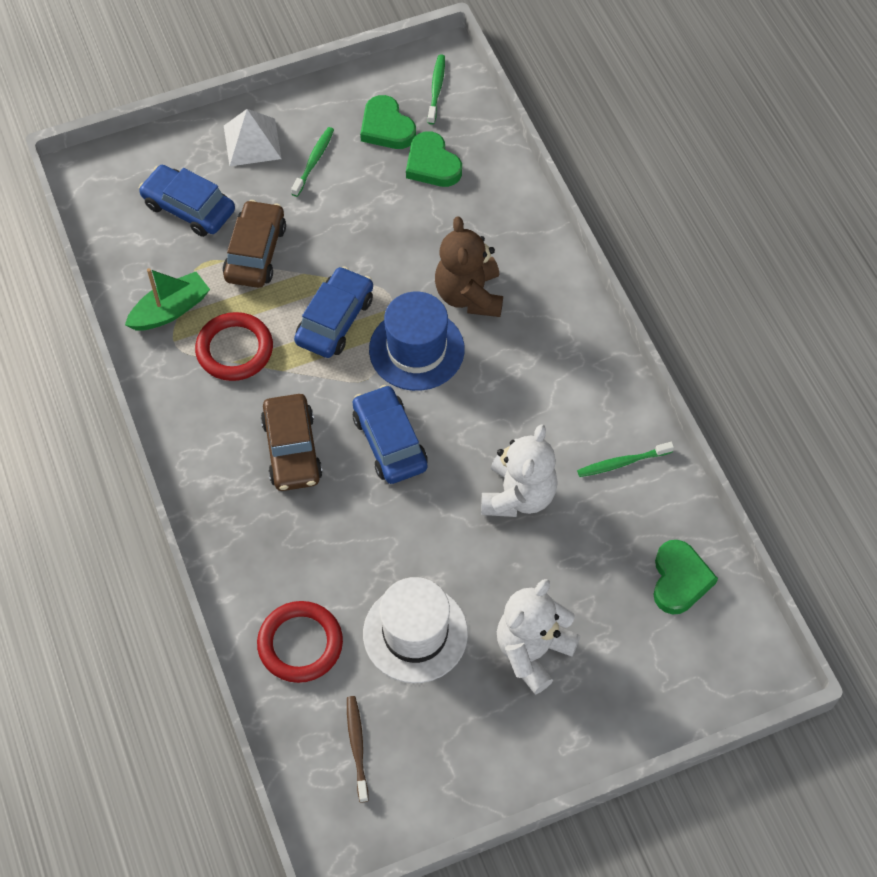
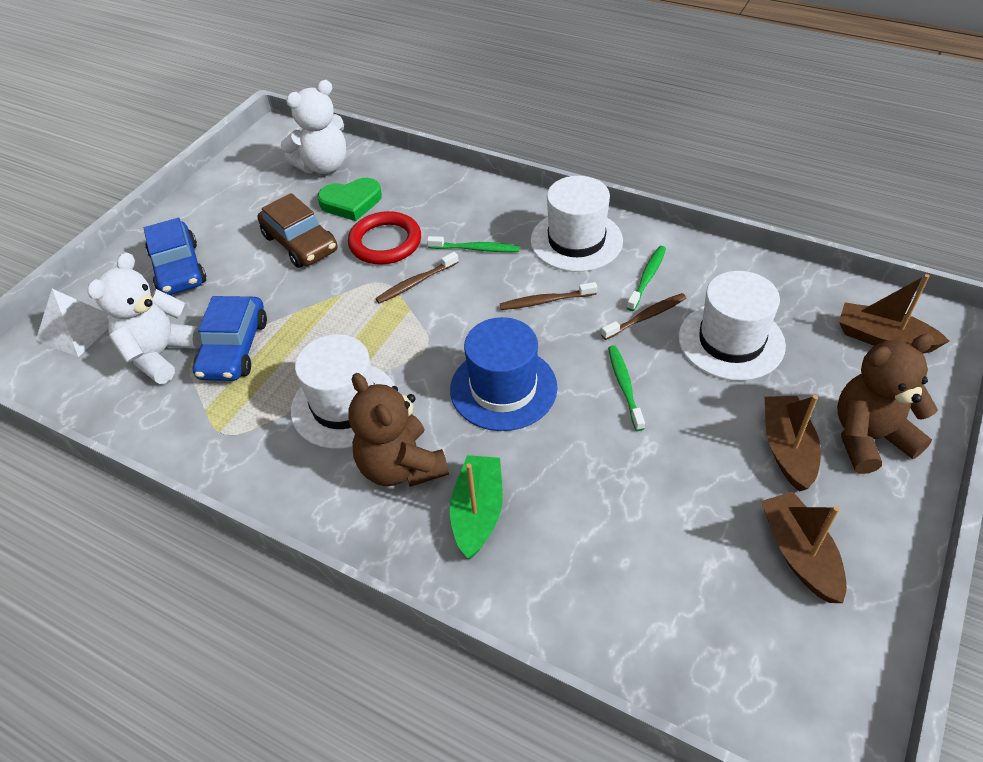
blue car: 3 -> 2
brown boat: 0 -> 3
brown car: 2 -> 1
brown teddy bear: 1 -> 2
brown toothbrush: 1 -> 3
green heart: 3 -> 1
red ring: 2 -> 1
white hat: 1 -> 3

